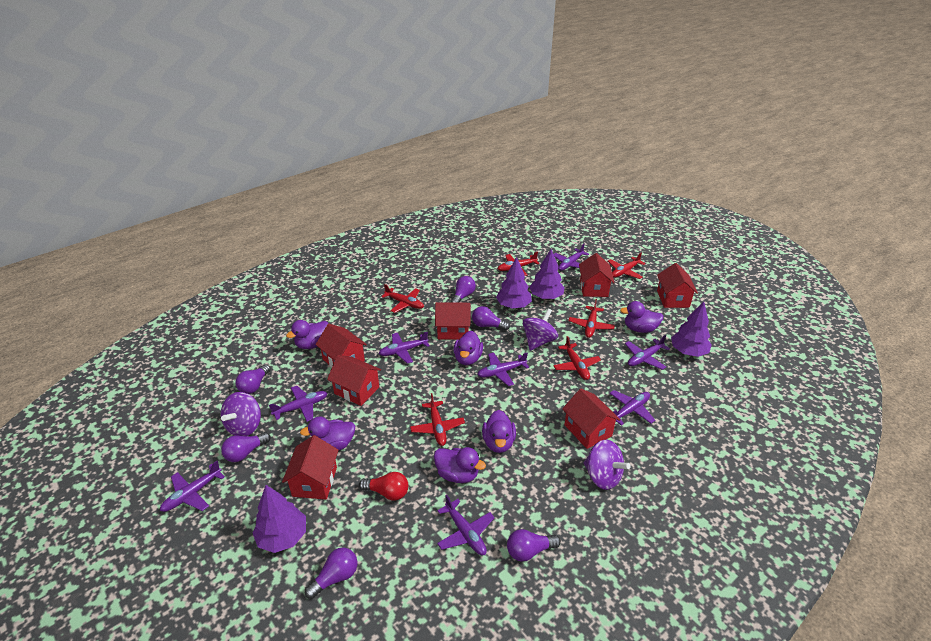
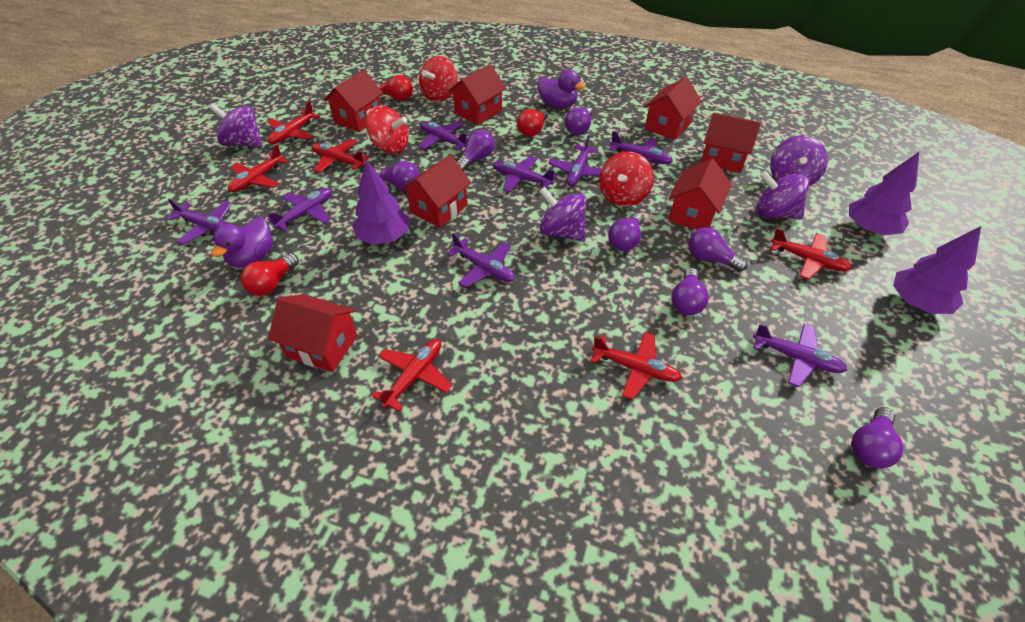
purple duck: 6 -> 2
purple light bulb: 6 -> 7
purple spinning top: 3 -> 4
purple tree: 4 -> 3
red light bulb: 1 -> 3
red spinning top: 0 -> 3

